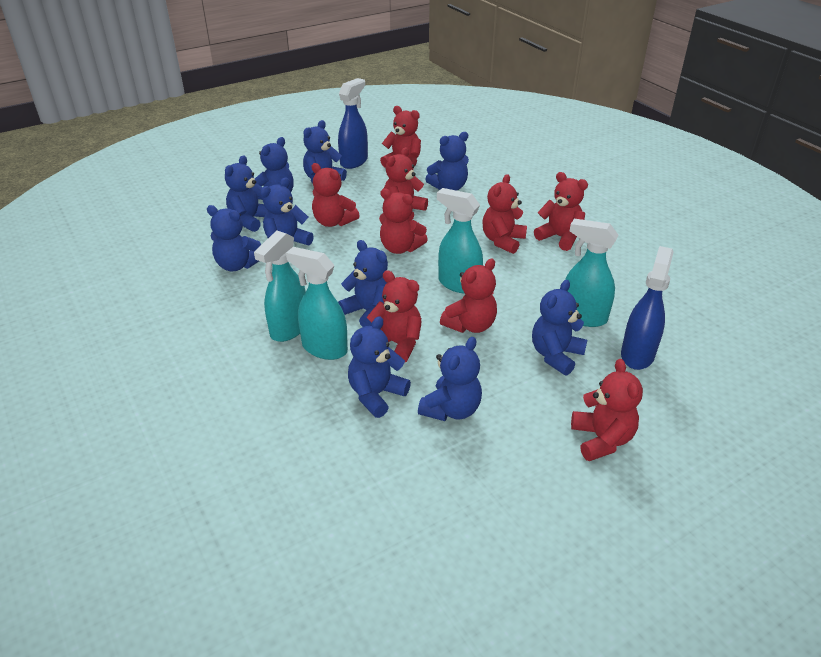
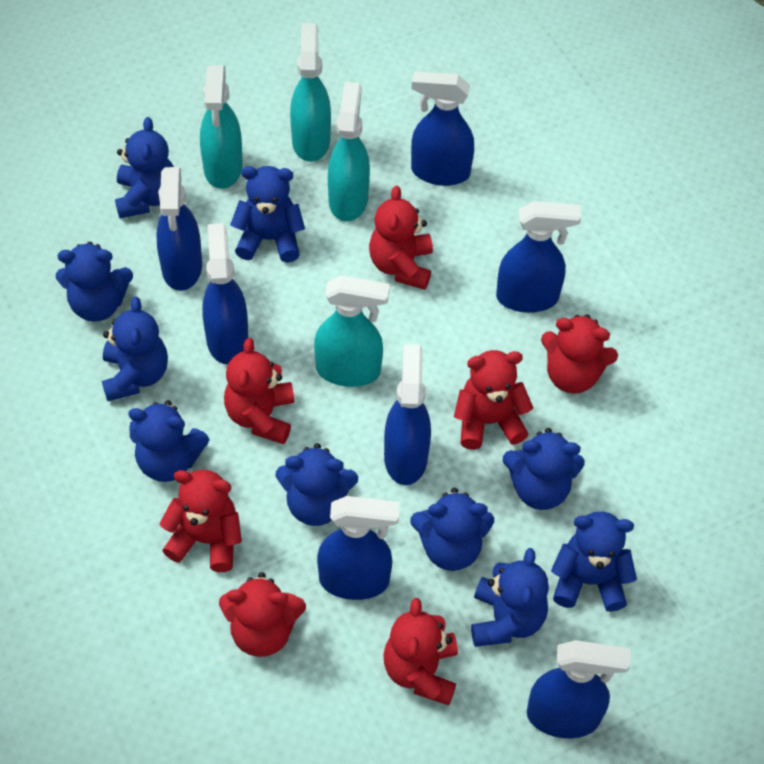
blue spray bottle: 2 -> 7
red teddy bear: 9 -> 7

